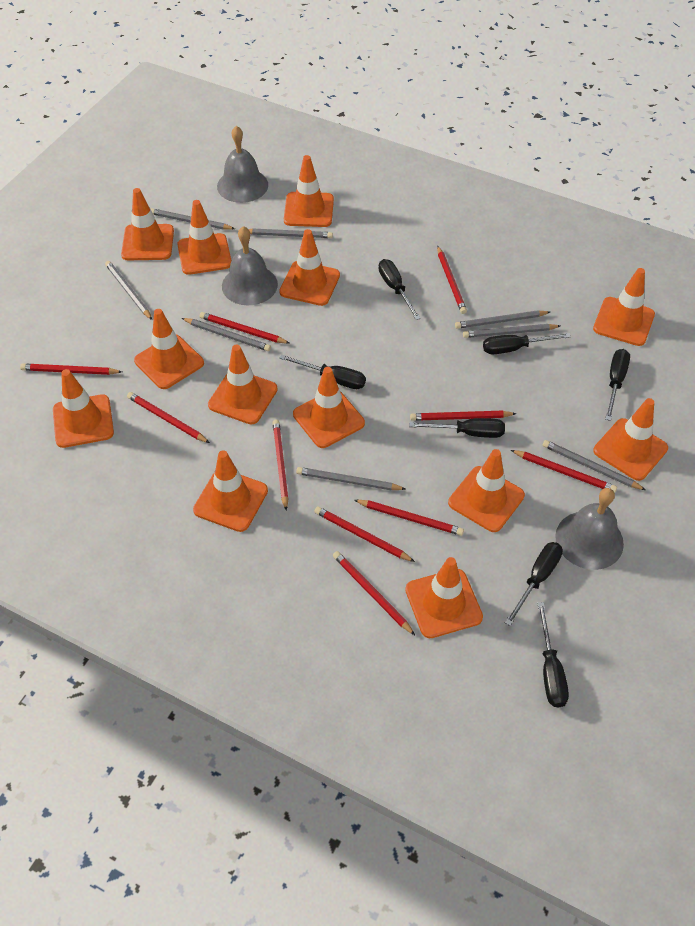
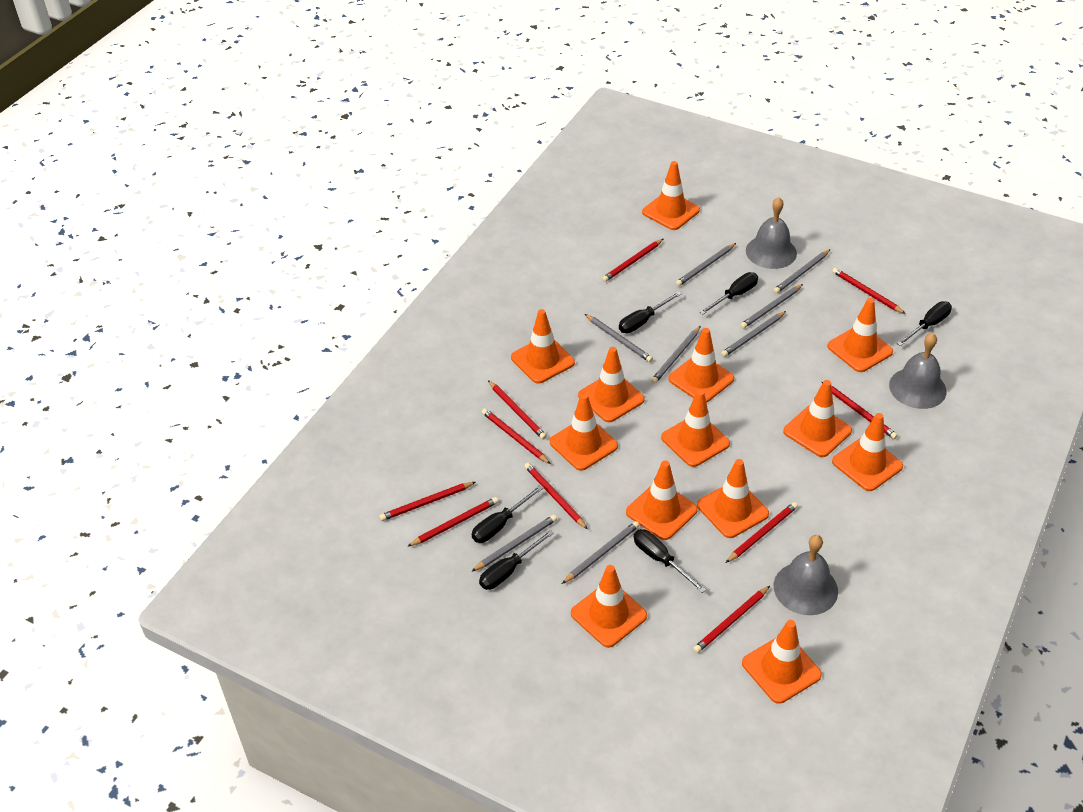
black screwdriver: 7 -> 6

